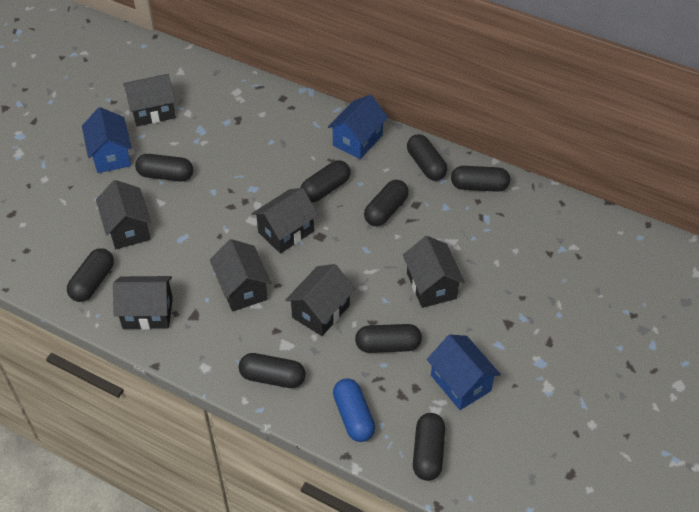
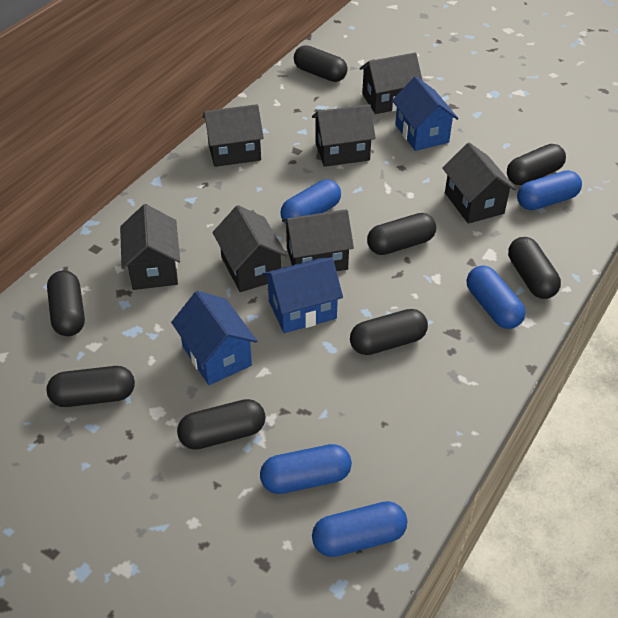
black capsule: 9 -> 8
blue capsule: 1 -> 5

